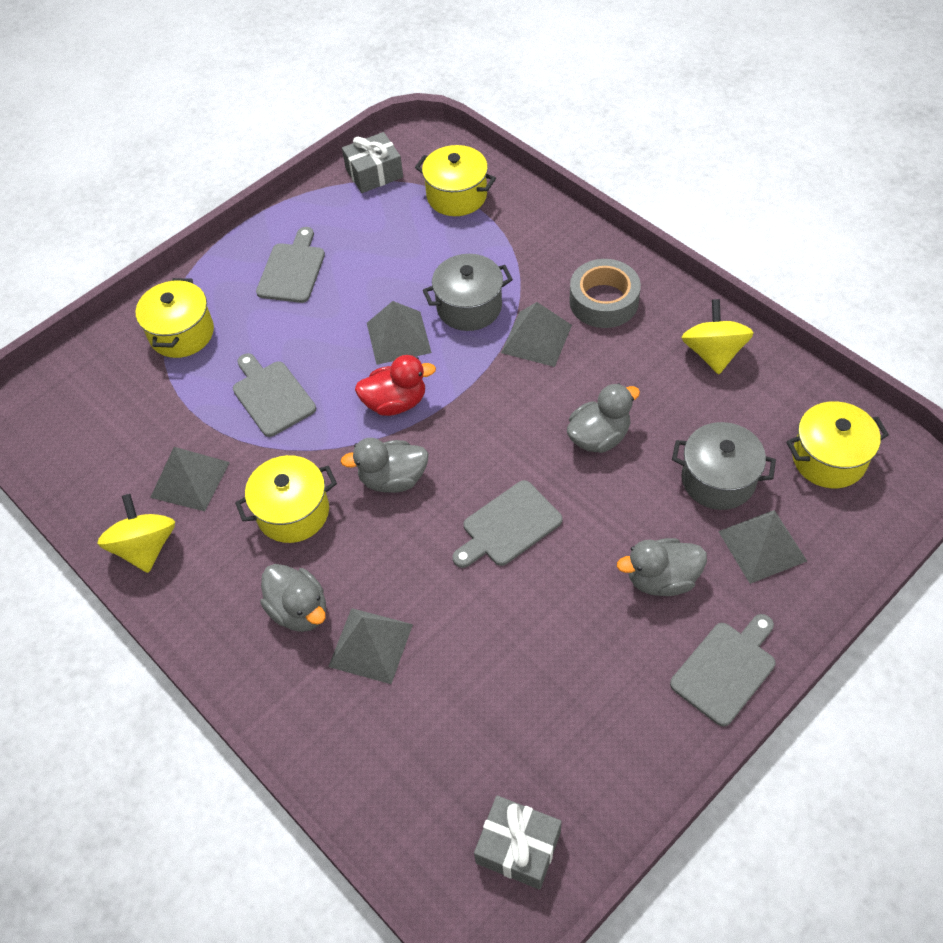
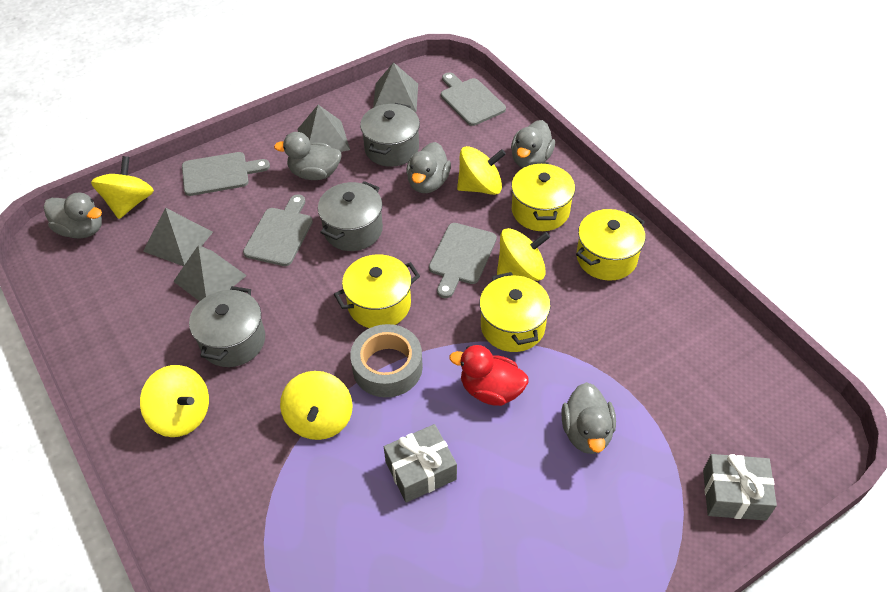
grey duck: 4 -> 5
grey pot: 2 -> 3
grey pyramid: 5 -> 4
yellow spinning top: 2 -> 5

